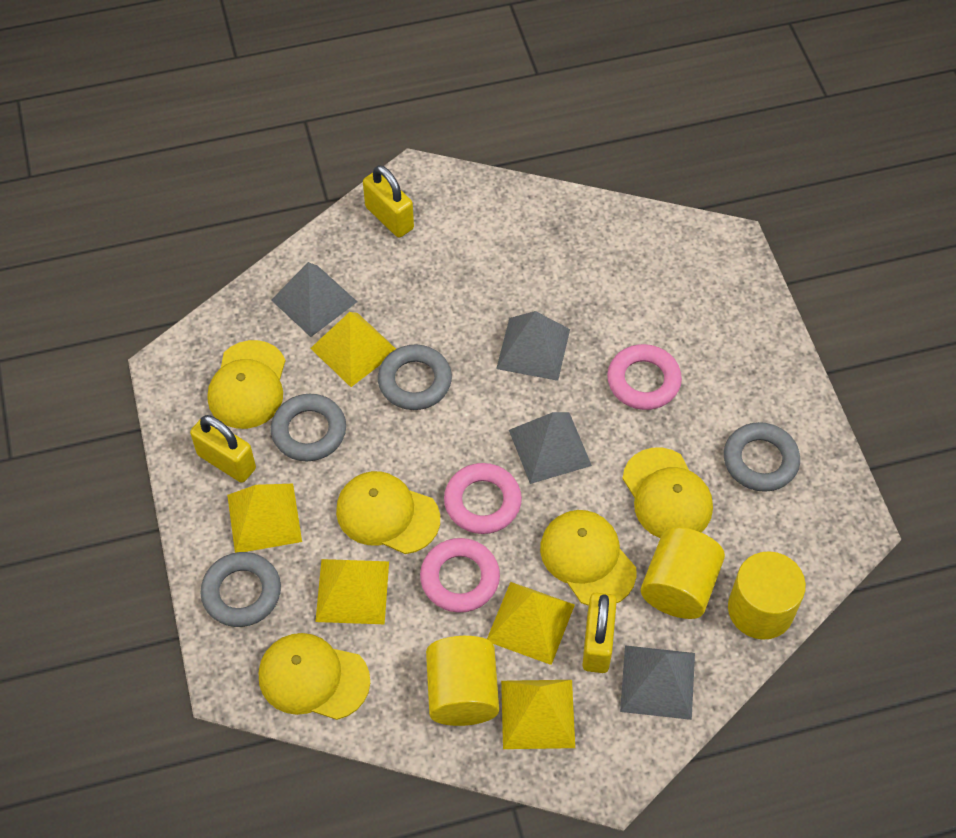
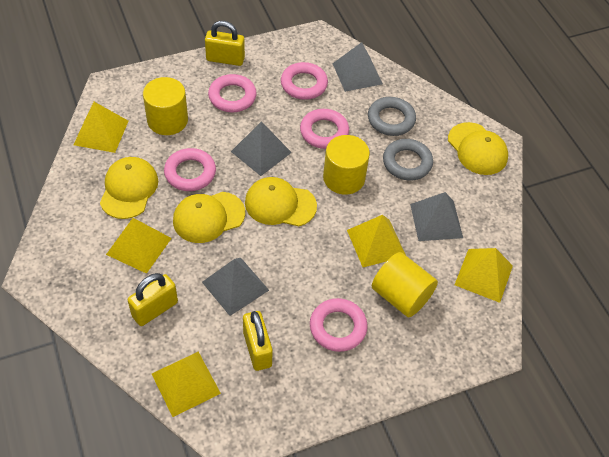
grey ring: 4 -> 2
pink ring: 3 -> 5
yellow cap: 5 -> 4

